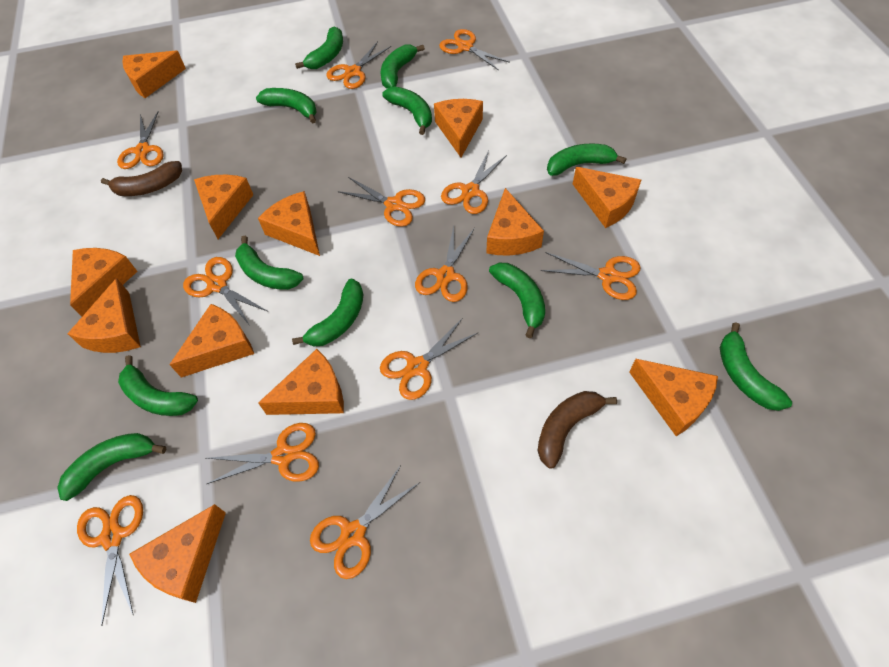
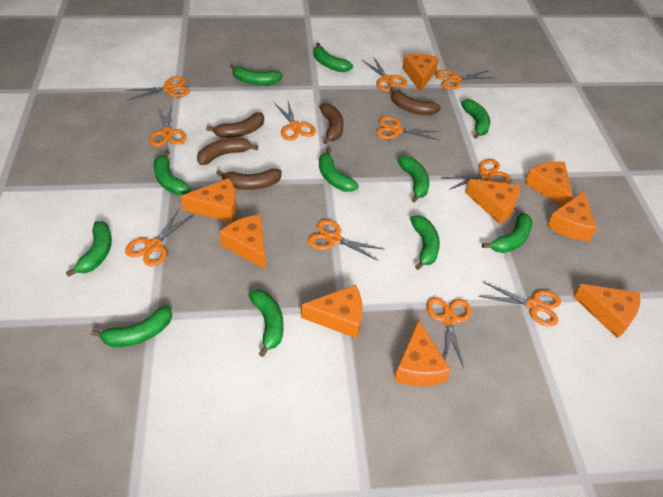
brown banana: 2 -> 5
orange cheese: 12 -> 9
orange scissors: 12 -> 11

